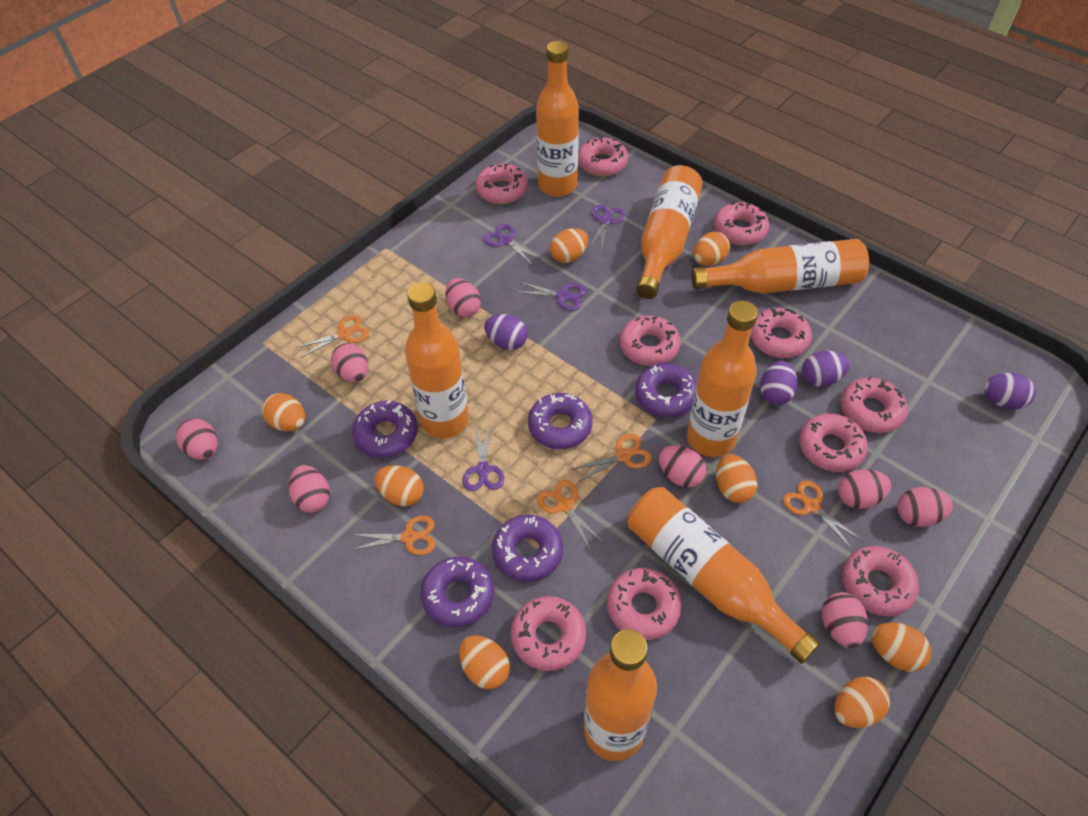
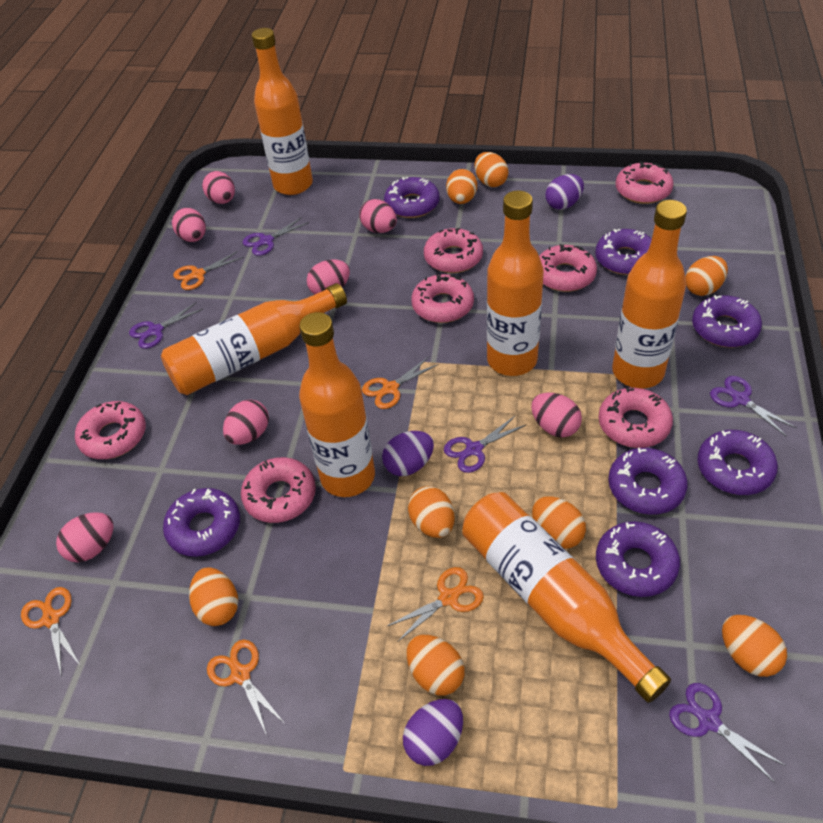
orange bottle: 7 -> 6
pink donut: 10 -> 7
pink egg: 8 -> 7
purple donut: 5 -> 7
purple egg: 4 -> 3
purple scissors: 4 -> 5

